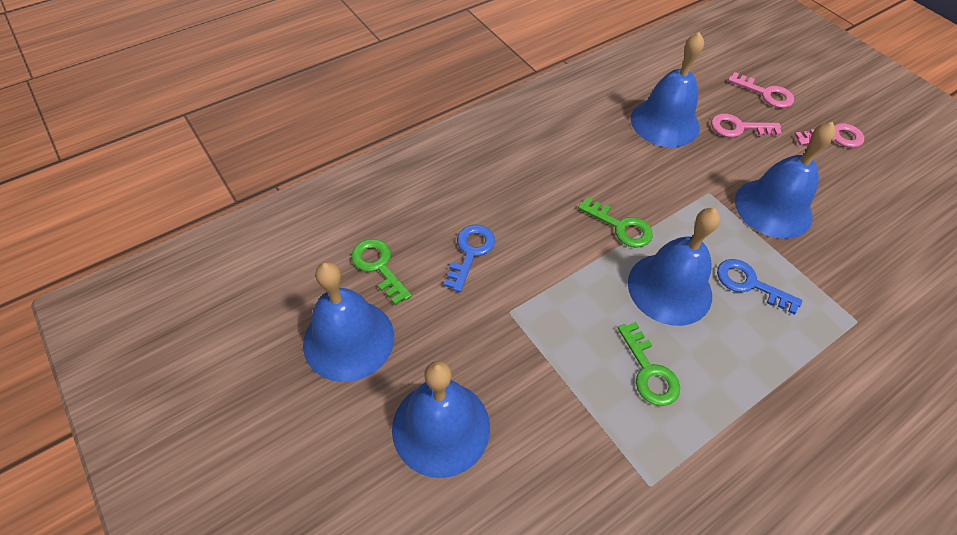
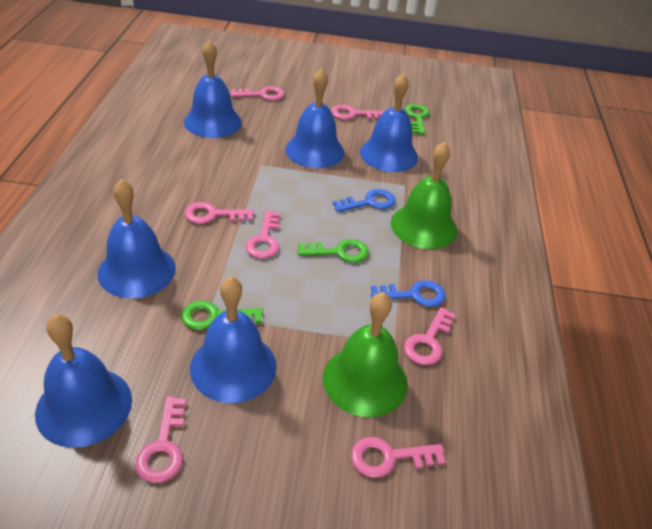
blue bell: 5 -> 6
green bell: 0 -> 2
pink key: 3 -> 7

